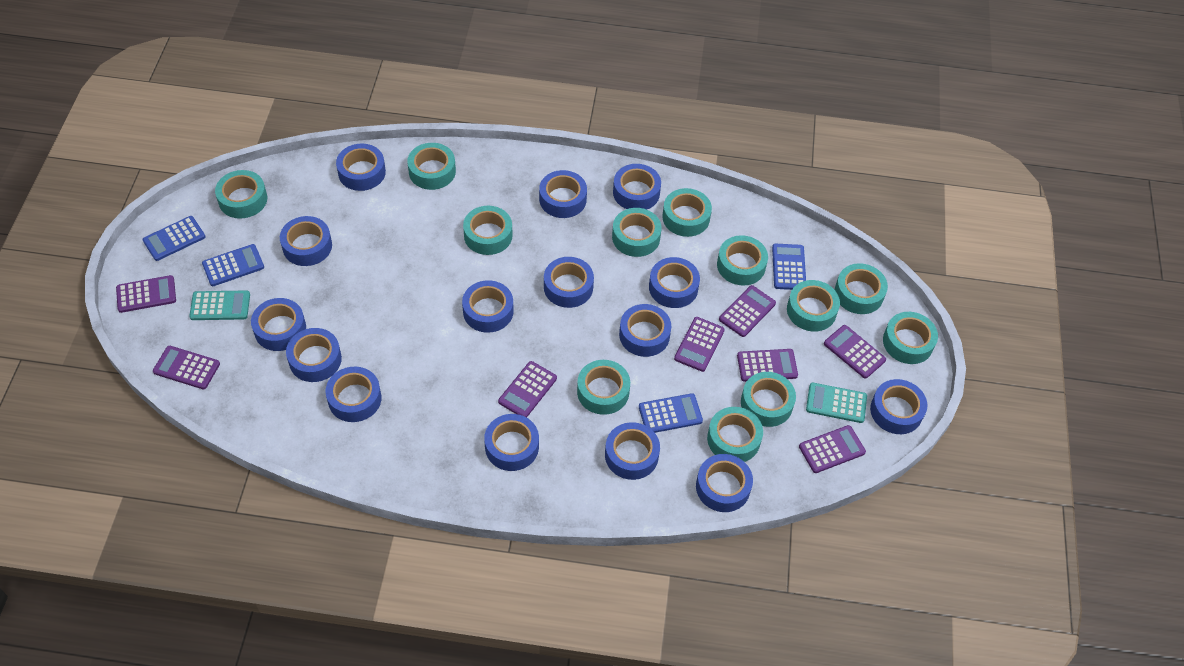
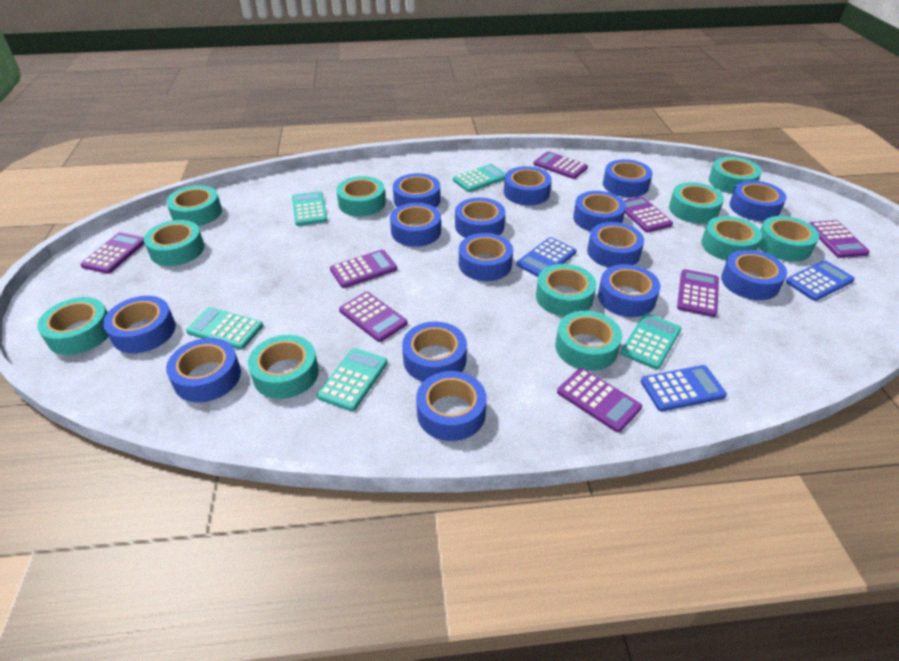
blue calculator: 4 -> 3
turquoise calculator: 2 -> 5
turquoise tape: 12 -> 11

